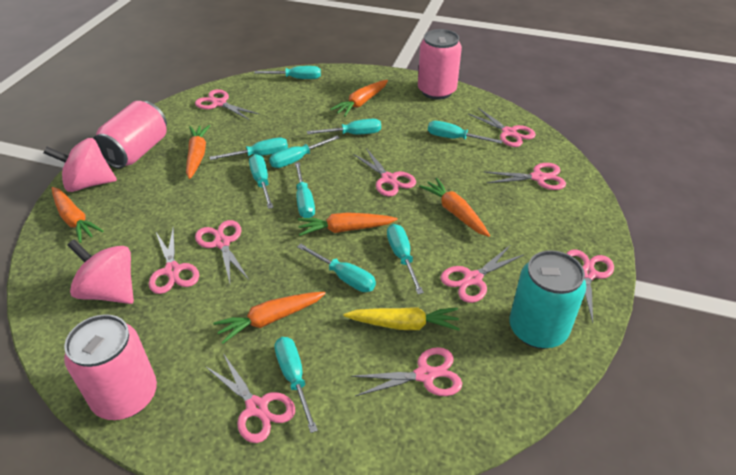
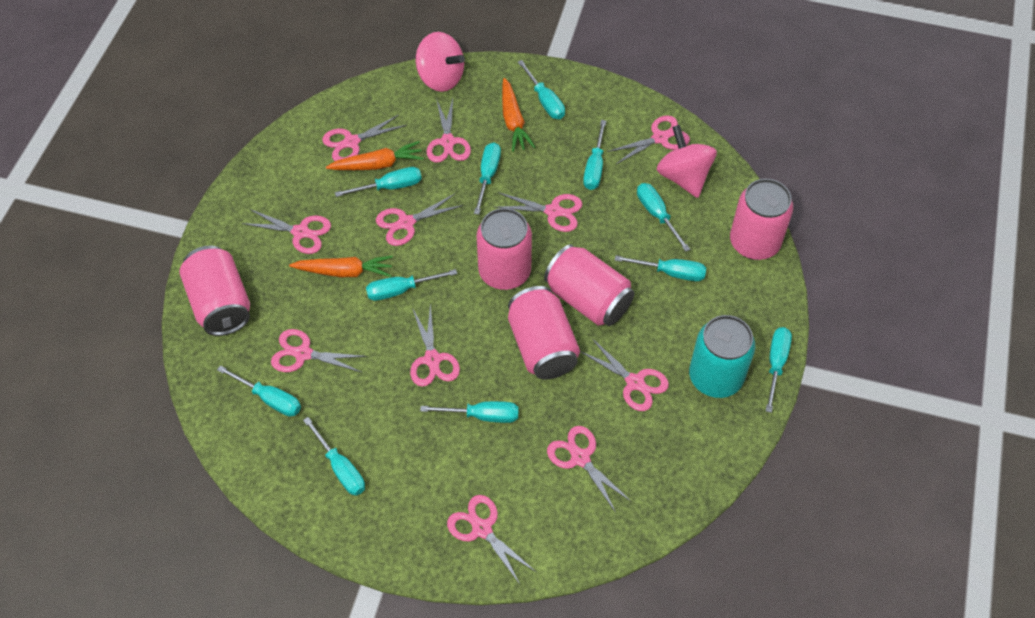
orange carrot: 6 -> 3
pink can: 3 -> 5
pink scissors: 10 -> 11
turquoise screwdriver: 10 -> 11
yellow carrot: 1 -> 0

